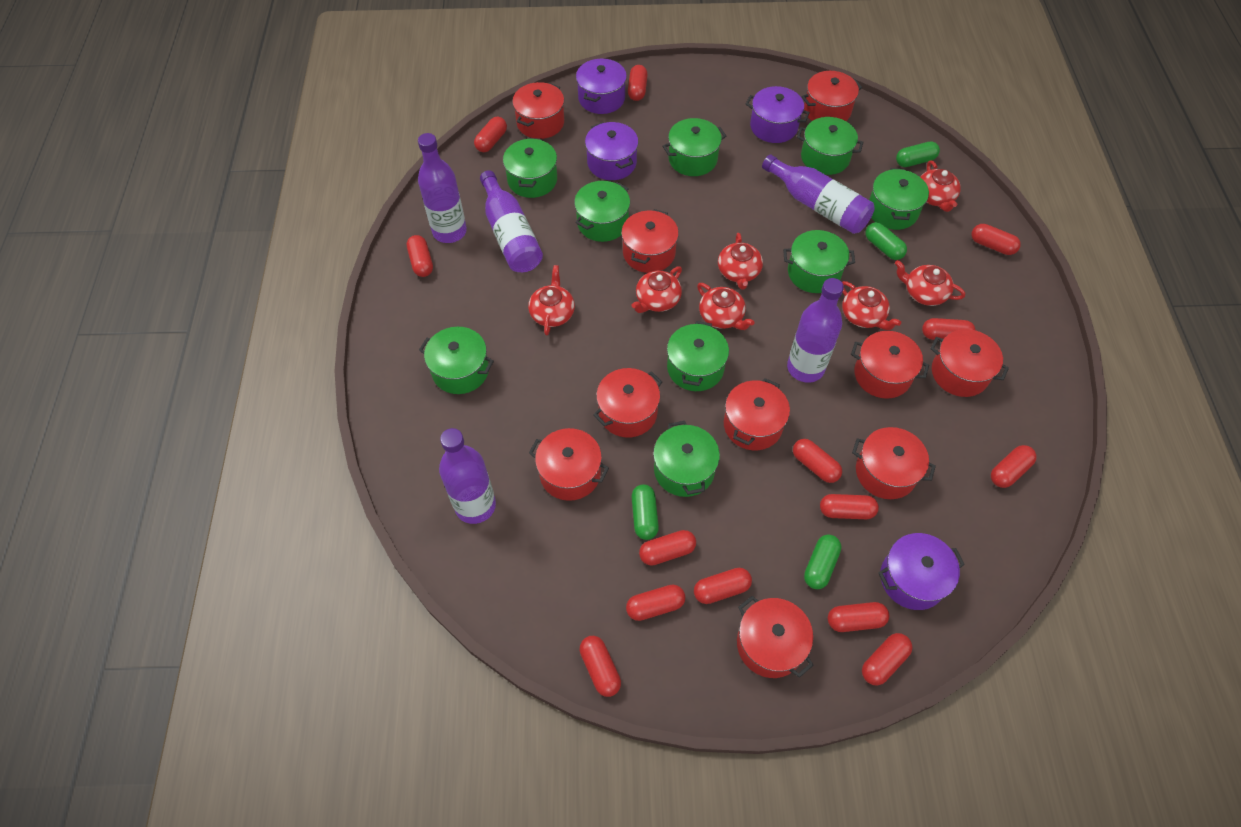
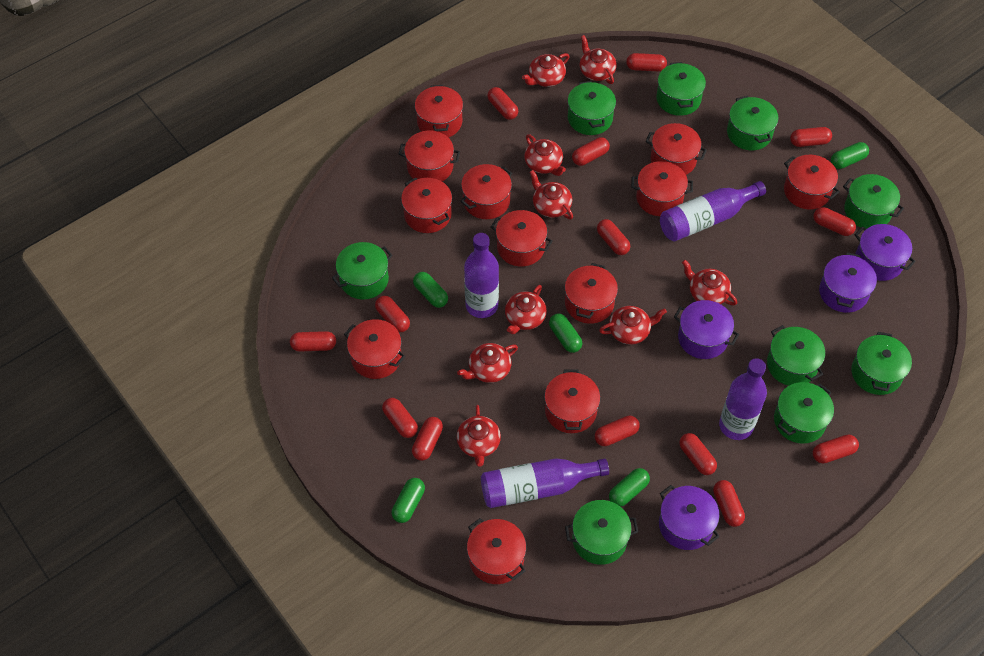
green capsule: 4 -> 5
purple bottle: 5 -> 4
red pot: 10 -> 12
red teapot: 7 -> 9

